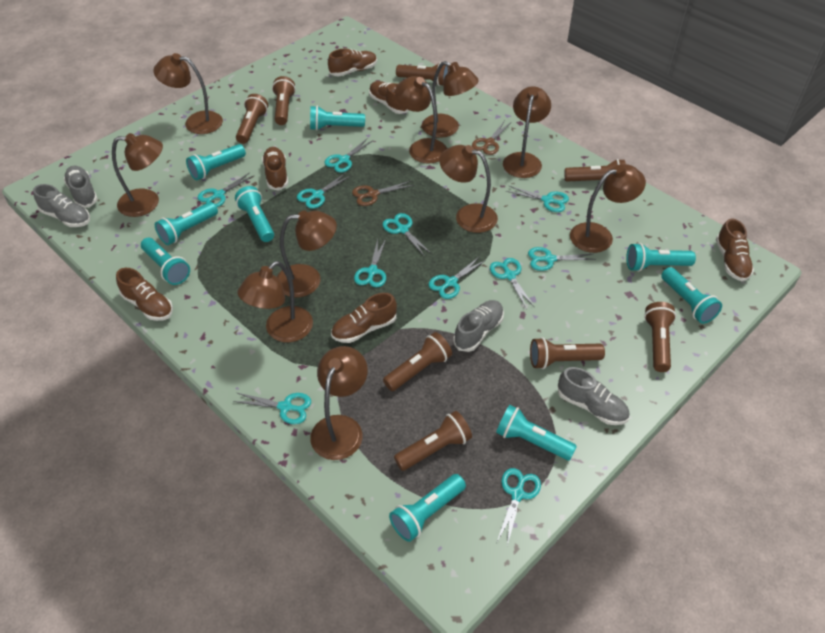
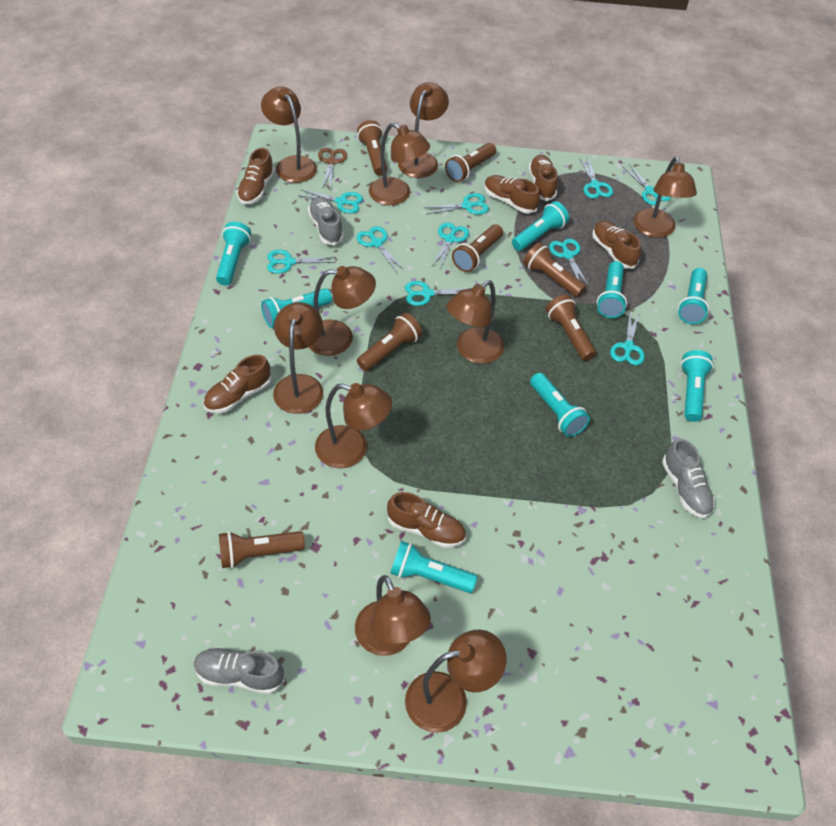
brown flashlight: 8 -> 7
brown scissors: 2 -> 1
grey shoe: 4 -> 3
turquoise flashlight: 9 -> 8
turquoise scissors: 11 -> 10

